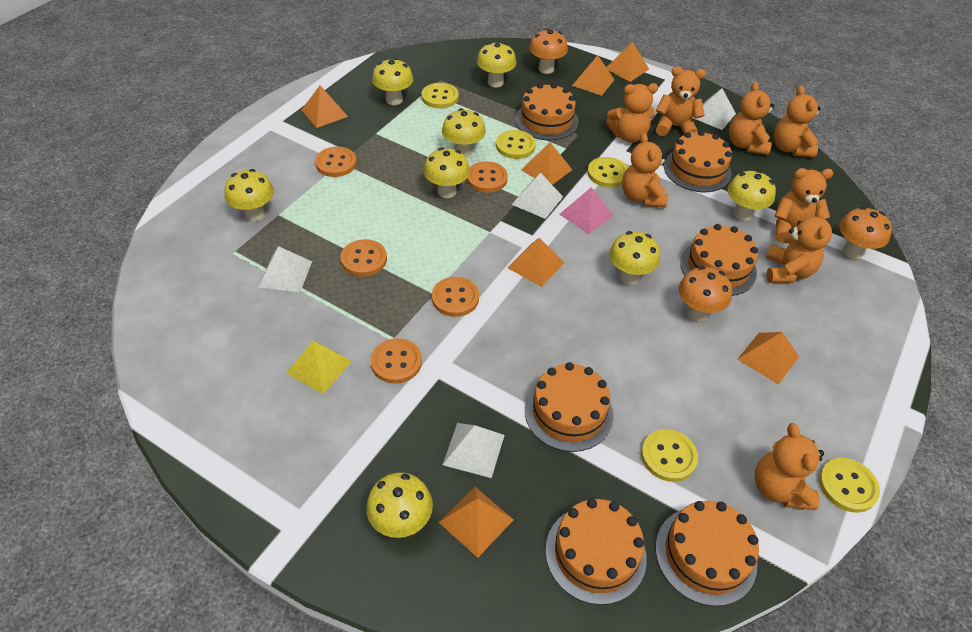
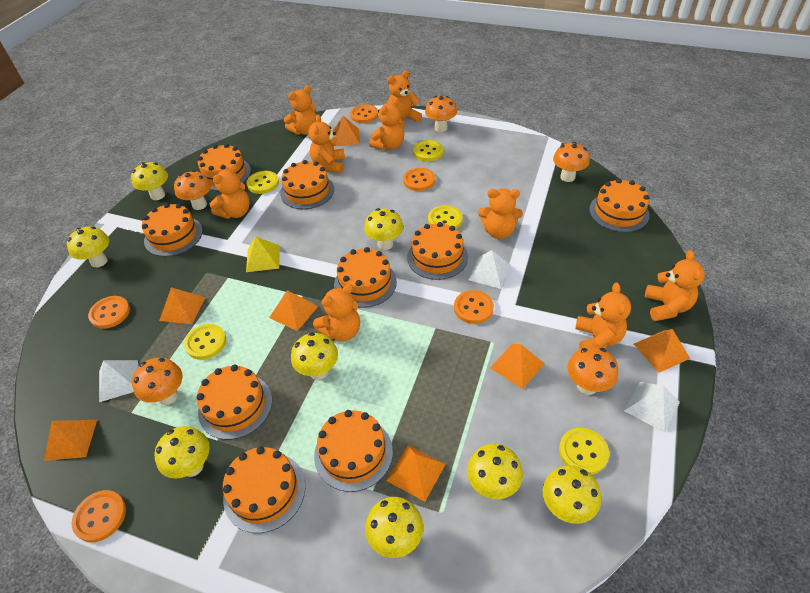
orange cake: 6 -> 9
orange mushroom: 3 -> 5
orange teddy bear: 8 -> 9
pink pyramid: 1 -> 0
white pyramid: 4 -> 3

